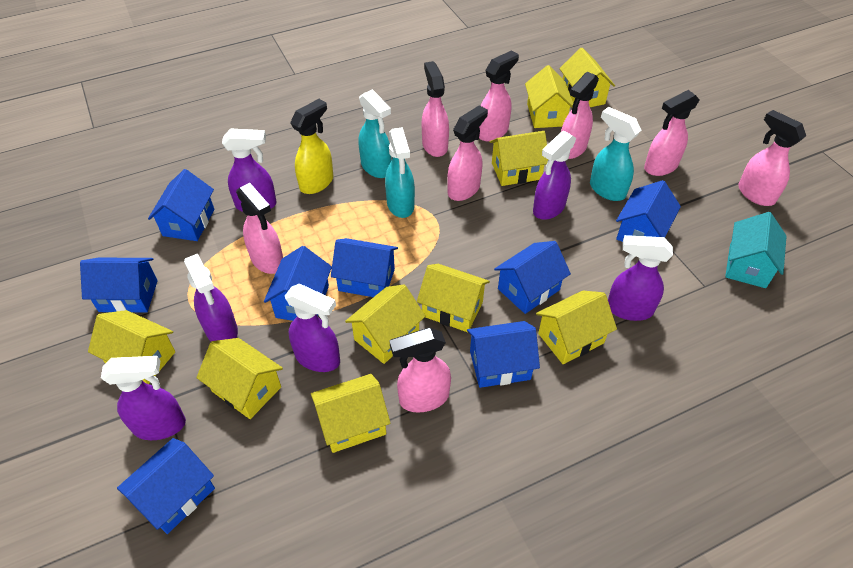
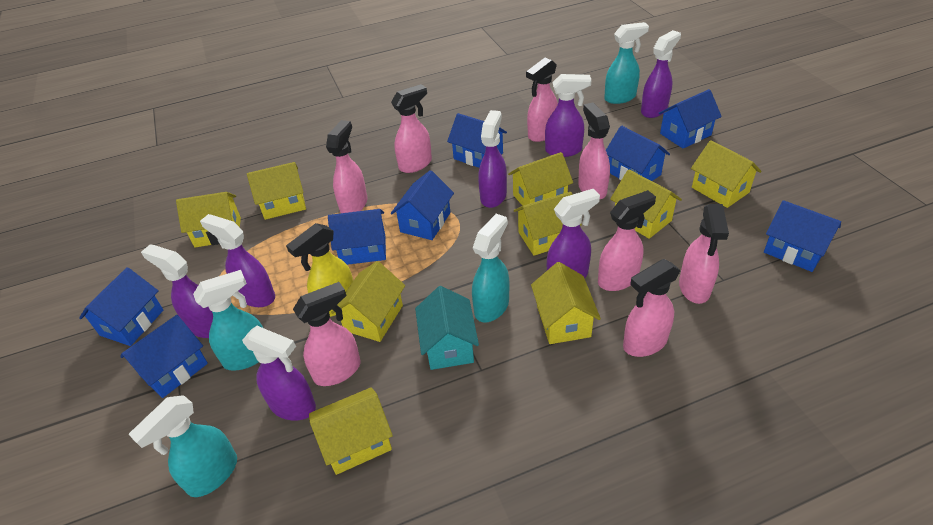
purple spray bottle: 6 -> 7
turquoise spray bottle: 3 -> 4

